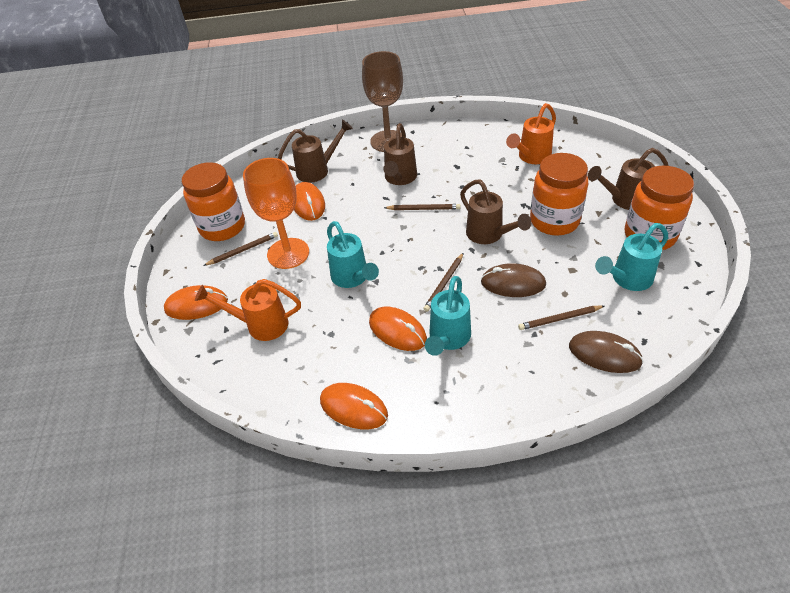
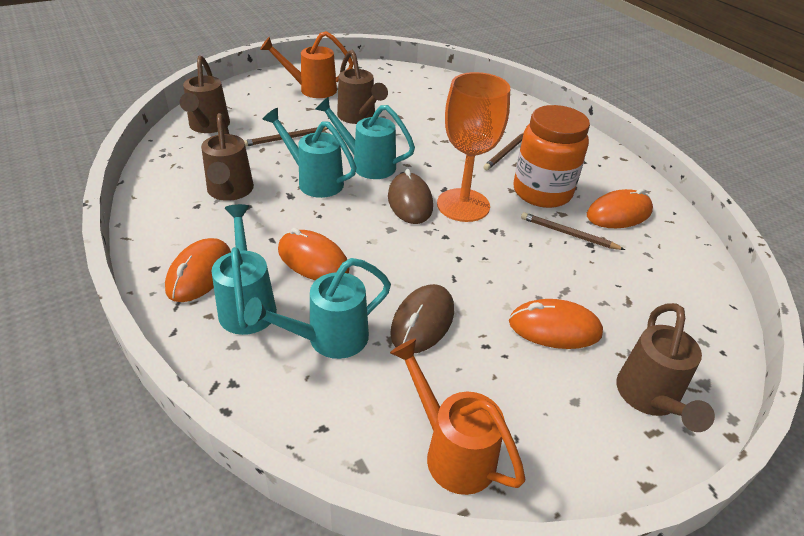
brown goblet: 1 -> 0
brown pencil: 4 -> 3
orange jar: 3 -> 1
turquoise watering can: 3 -> 4

